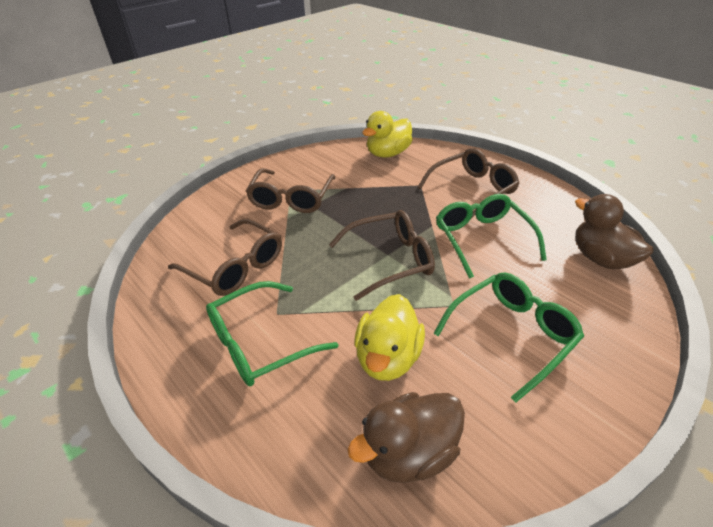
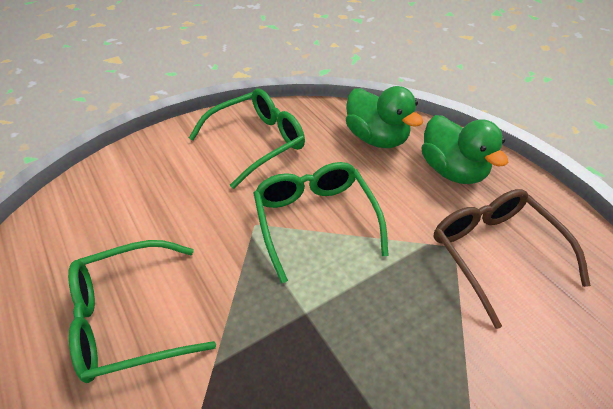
brown duck: 2 -> 0
brown glasses: 4 -> 1
green duck: 0 -> 2
yellow duck: 2 -> 0

